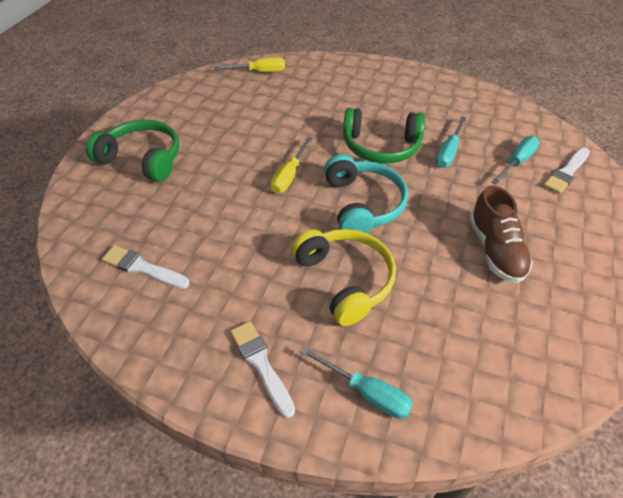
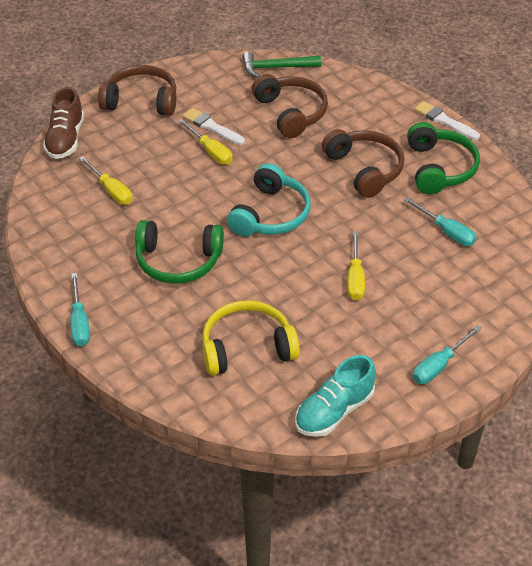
brown headphones: 0 -> 3
green hammer: 0 -> 1
turquoise shoe: 0 -> 1
white brush: 3 -> 2
yellow screwdriver: 2 -> 3

